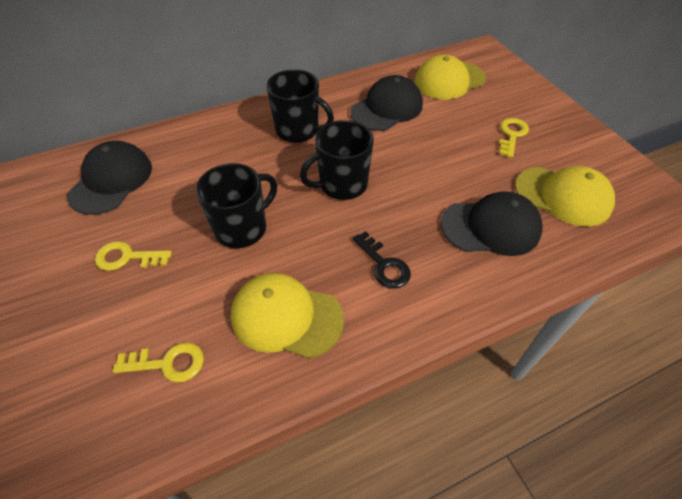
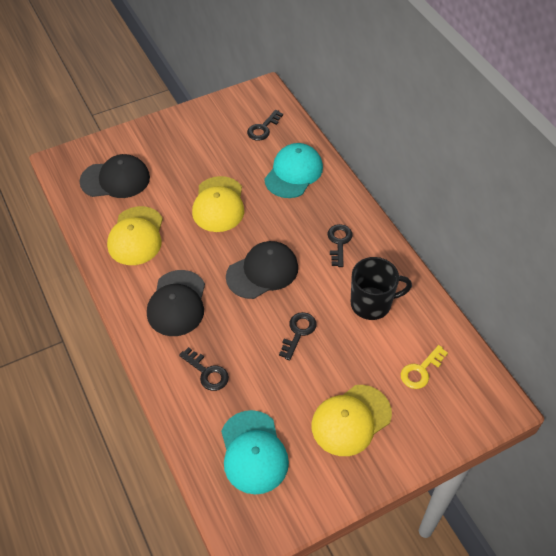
black key: 1 -> 4
black mug: 3 -> 1
turquoise cap: 0 -> 2
yellow key: 3 -> 1

